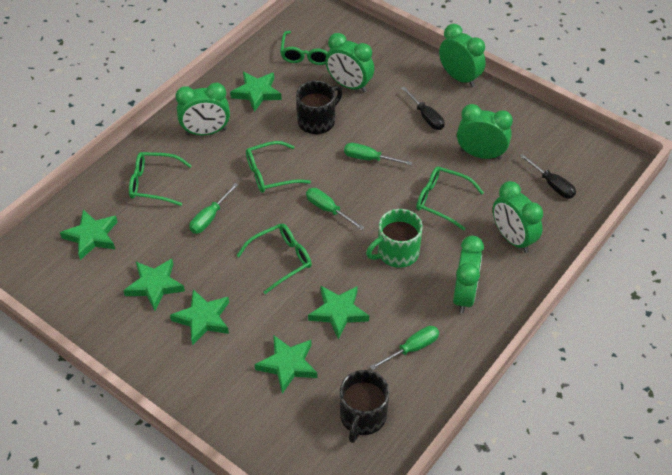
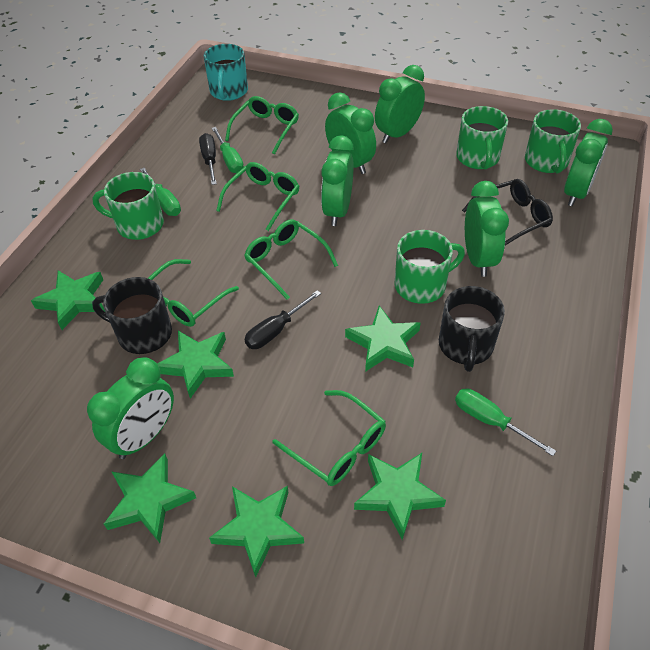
black glasses: 0 -> 1
green mug: 1 -> 4
green screwdriver: 4 -> 3
turquoise mug: 0 -> 1

